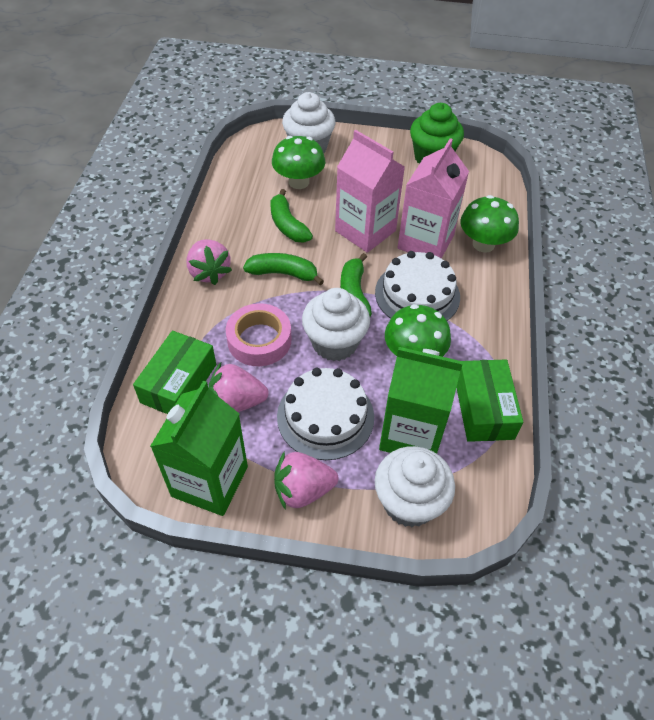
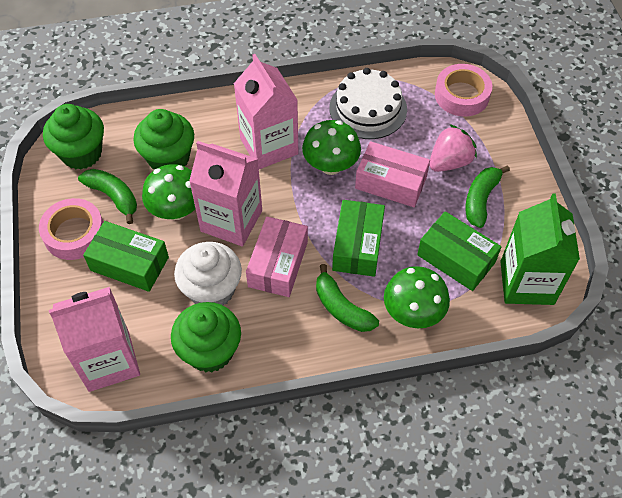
green box: 2 -> 3
green carton: 2 -> 1
green cupcake: 1 -> 3
pink box: 0 -> 2
pink carton: 2 -> 3
pink strawberry: 3 -> 1
pink tape: 1 -> 2
white cake: 2 -> 1
white cupcake: 3 -> 1

